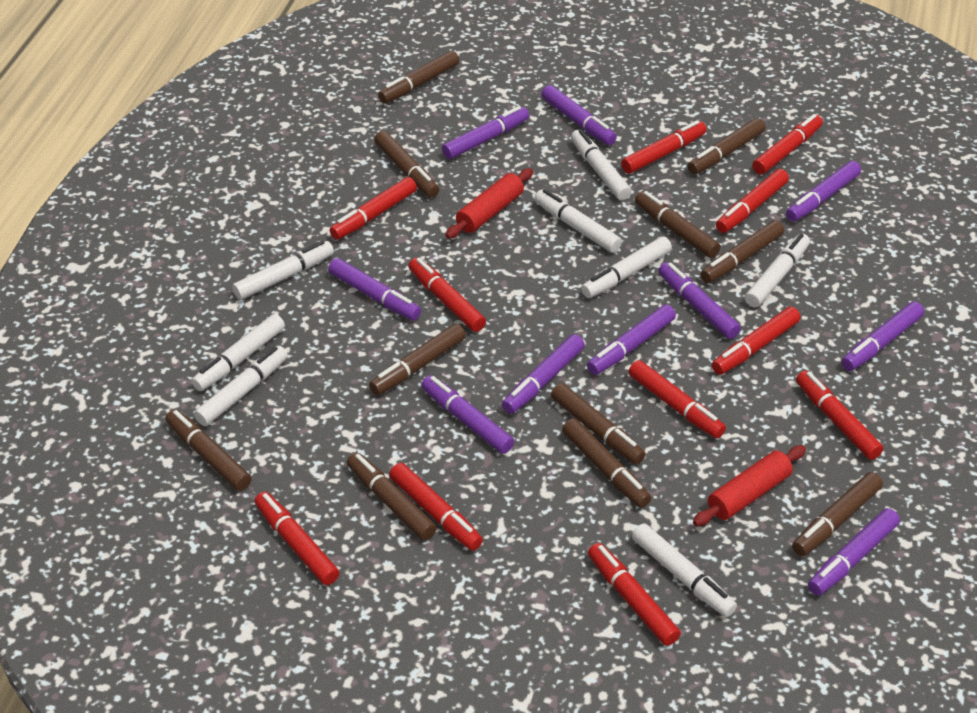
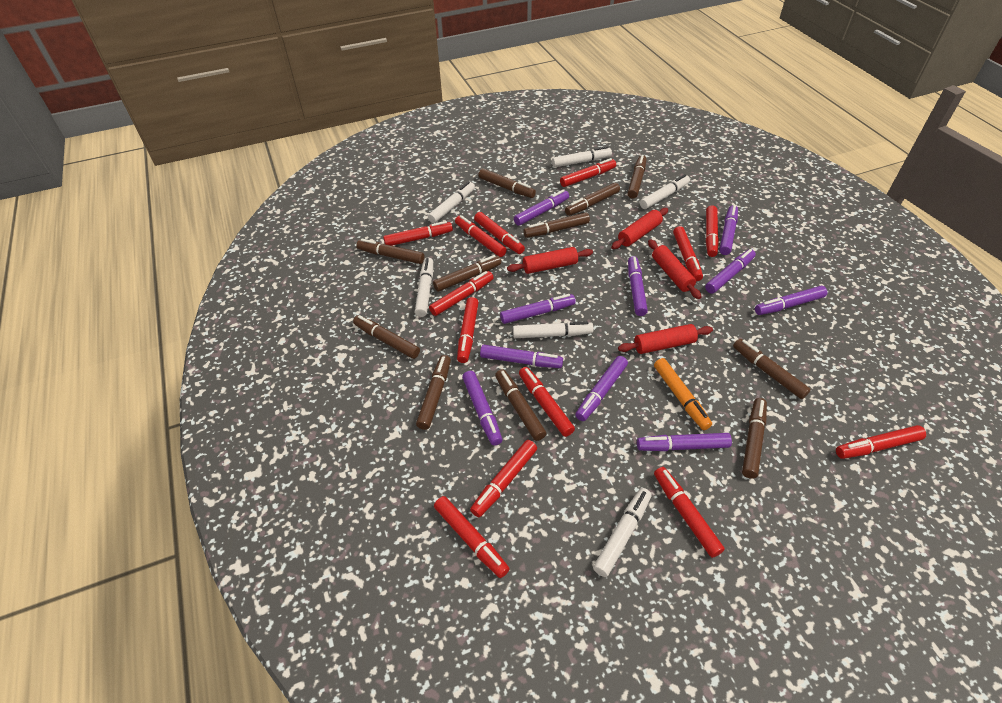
orange marker: 0 -> 1
red marker: 11 -> 13
red rolling pin: 2 -> 4
white marker: 8 -> 6

